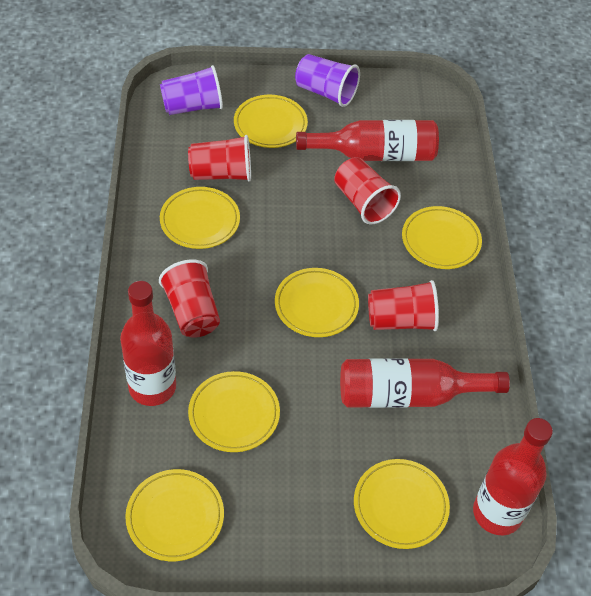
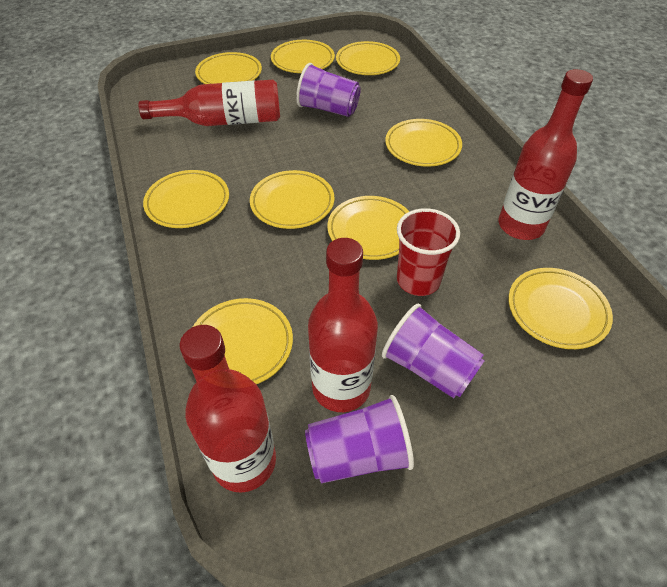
purple cup: 2 -> 3
red cup: 4 -> 1
yellow plate: 7 -> 9

